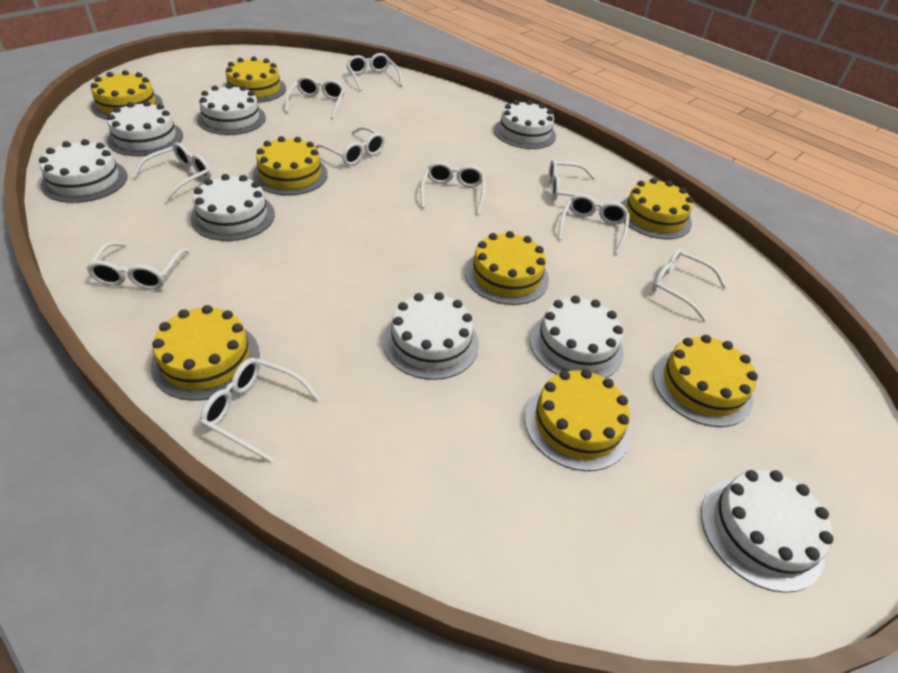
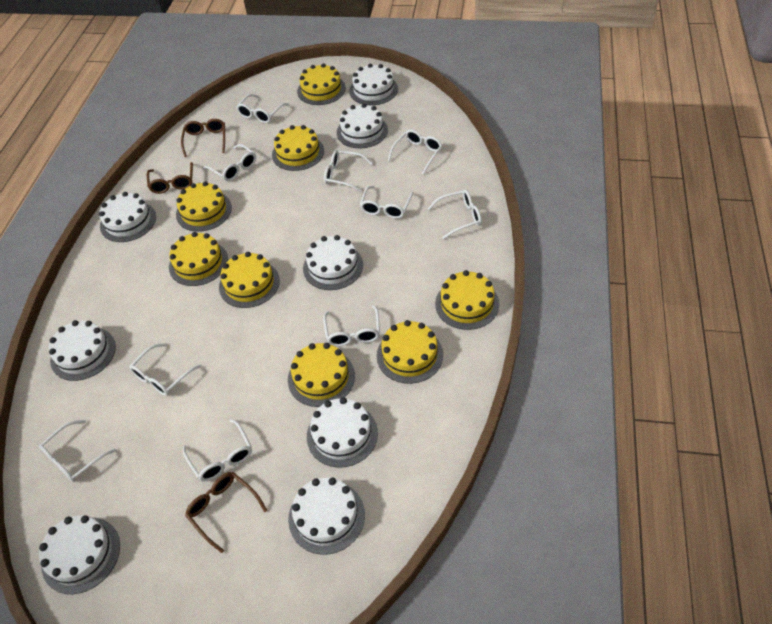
brown glasses: 0 -> 3

